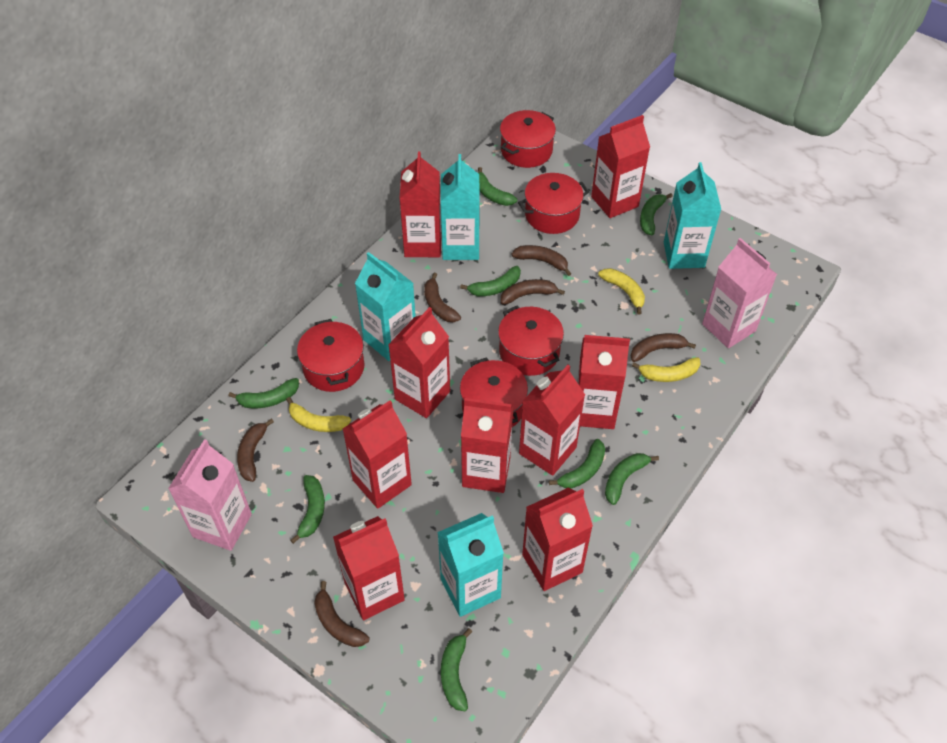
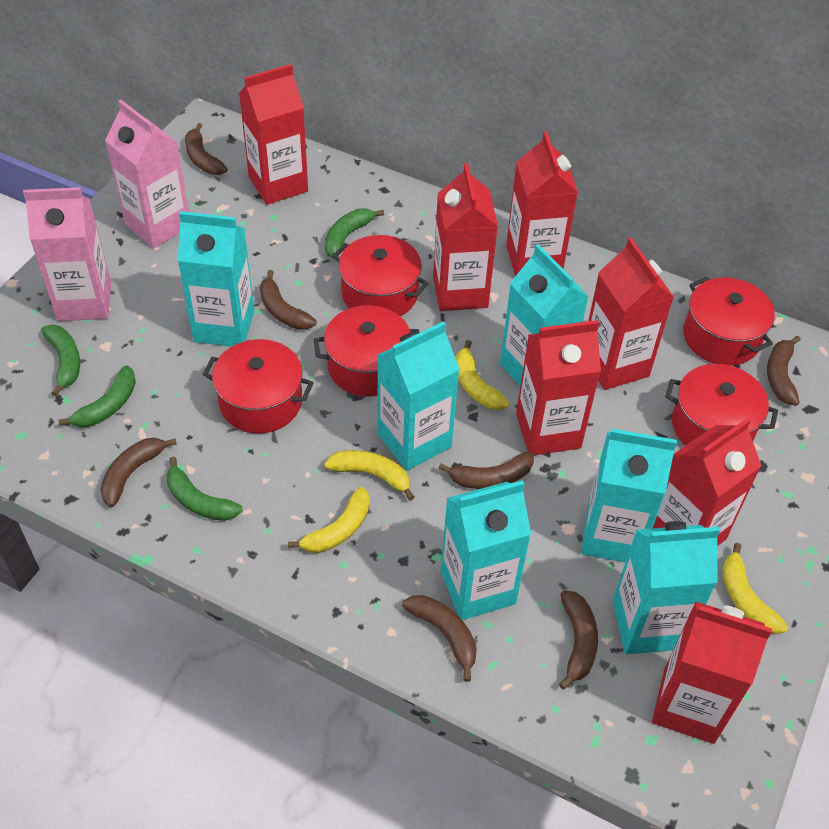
brown banana: 6 -> 7
green banana: 8 -> 4
red carton: 9 -> 7
turquoise carton: 4 -> 6
yellow banana: 3 -> 4

